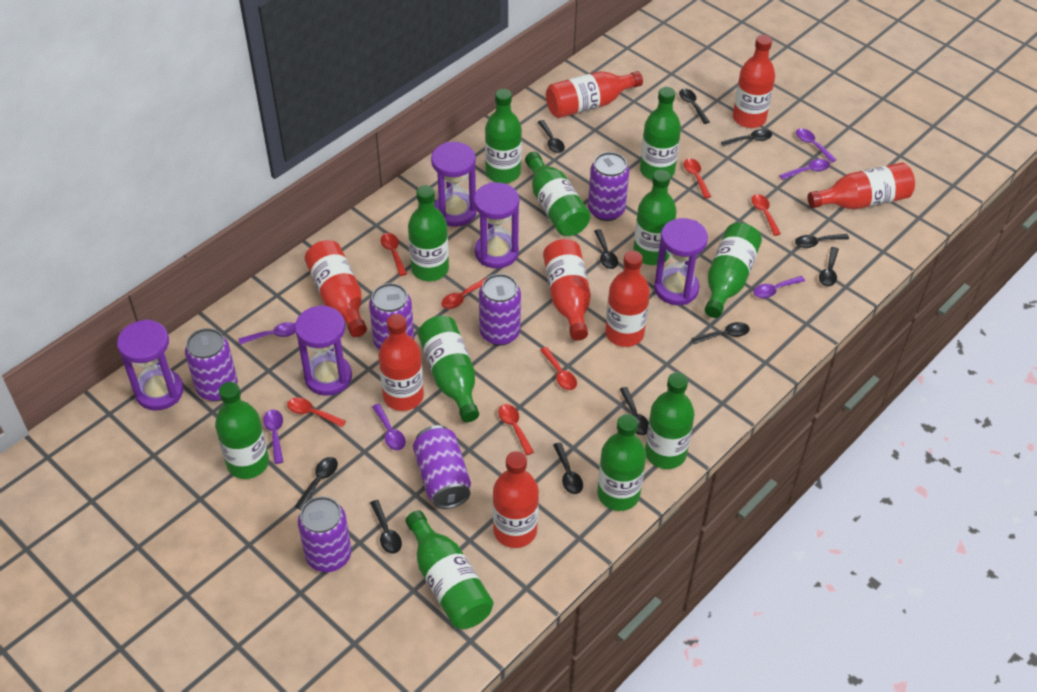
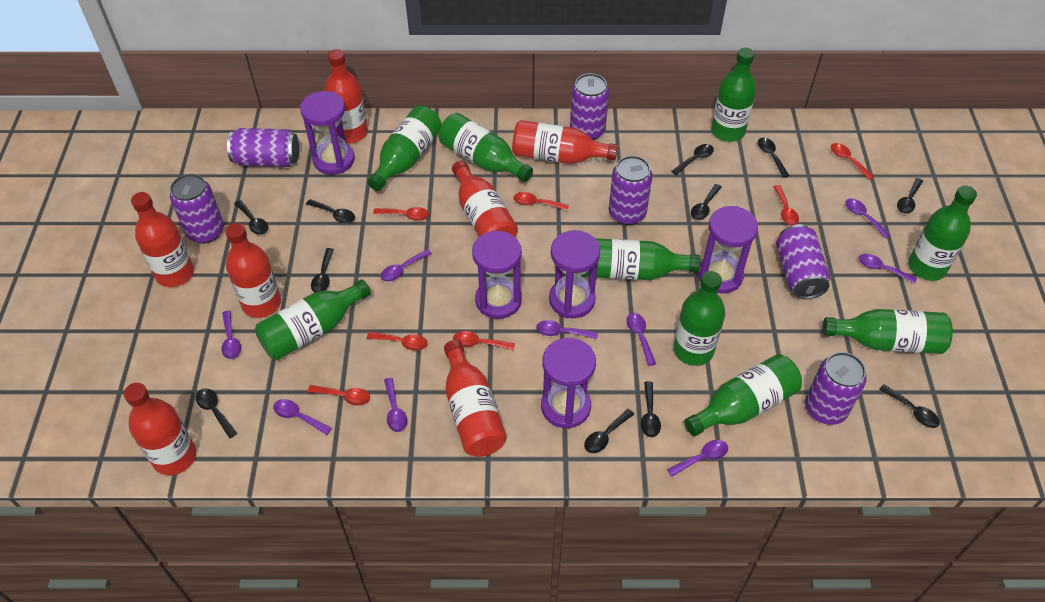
green bottle: 11 -> 9
purple spoon: 6 -> 9
red bottle: 8 -> 7

